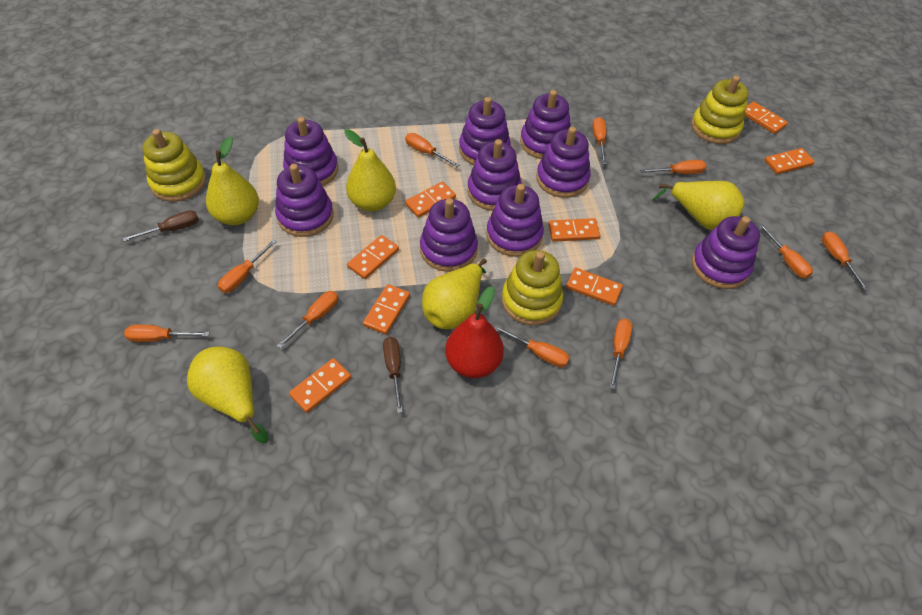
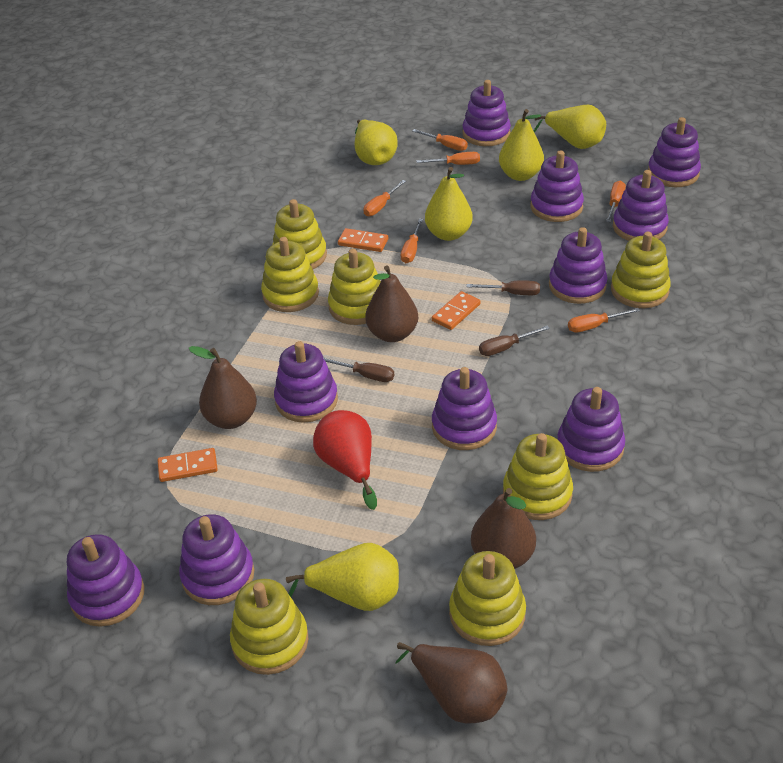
brown pear: 0 -> 4
brown screwdriver: 2 -> 3
orange domino: 8 -> 3
orange screwdriver: 10 -> 6
purple stacking toy: 9 -> 10
yellow stacking toy: 3 -> 7

